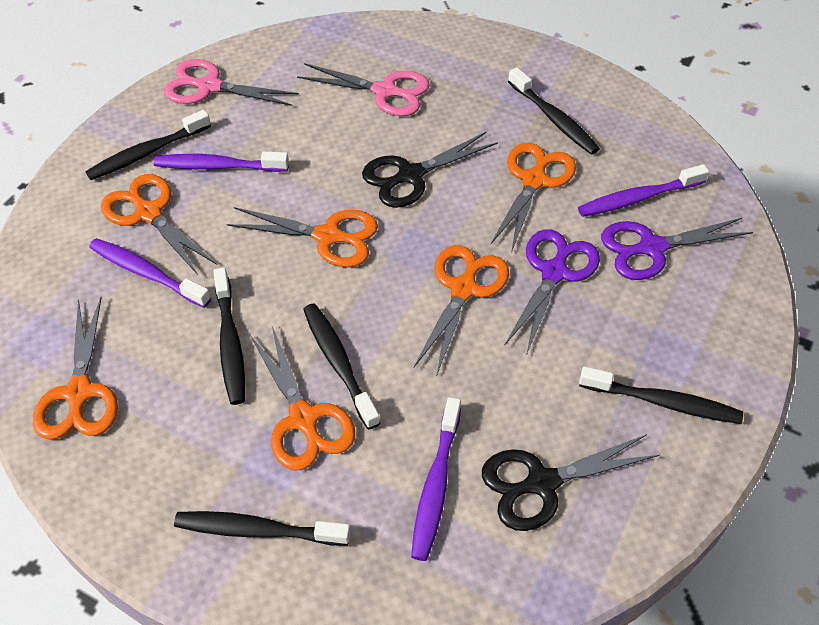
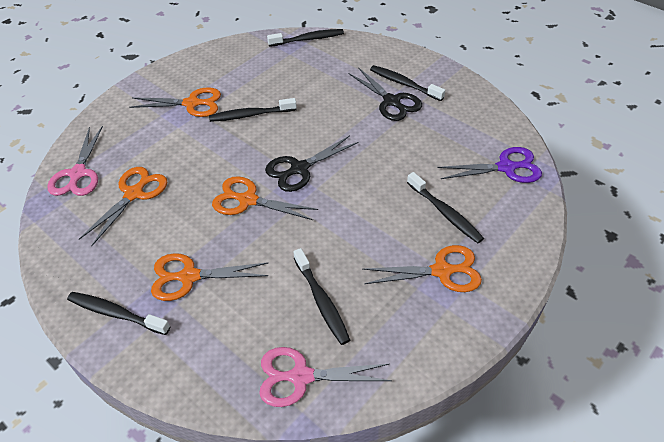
orange scissors: 6 -> 5
purple scissors: 2 -> 1
purple toothbrush: 4 -> 0

